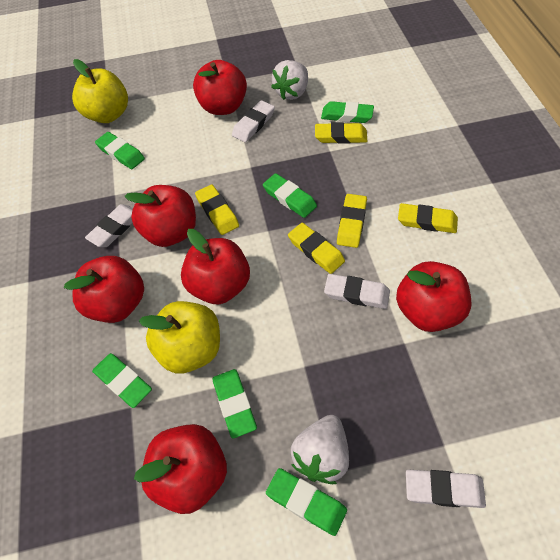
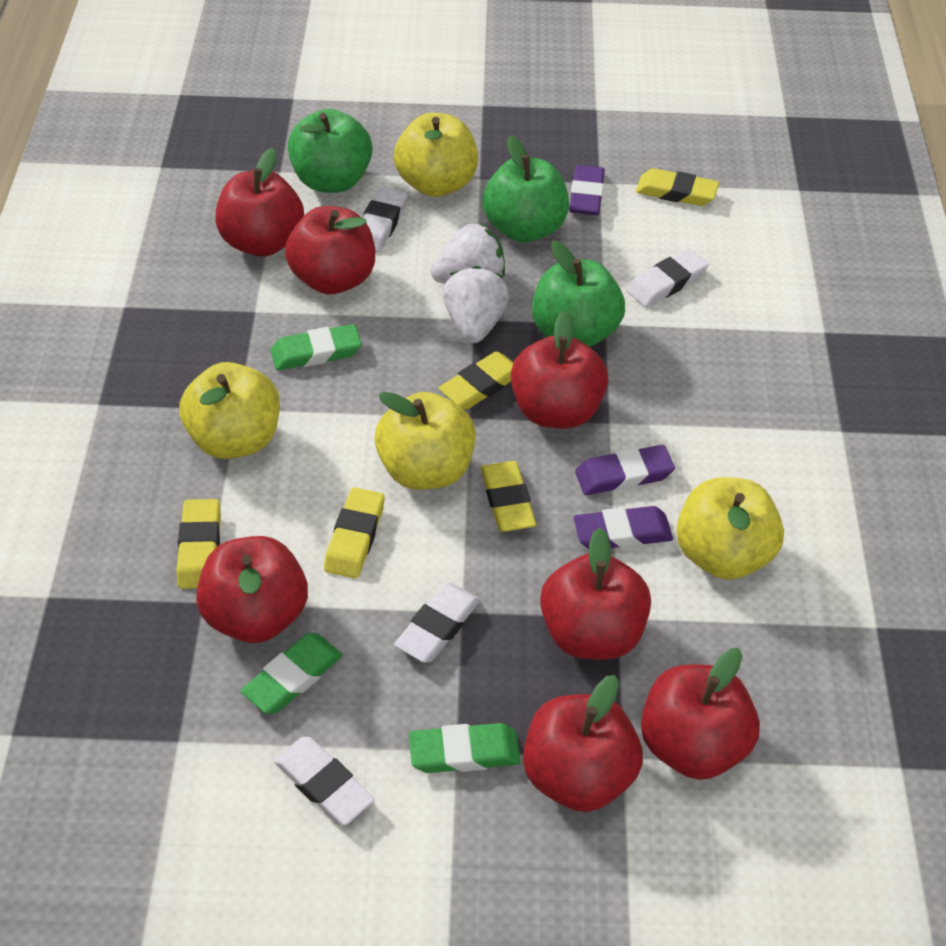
green apple: 0 -> 3
green eraser: 6 -> 3
purple eraser: 0 -> 3
red apple: 6 -> 7
yellow apple: 2 -> 4

